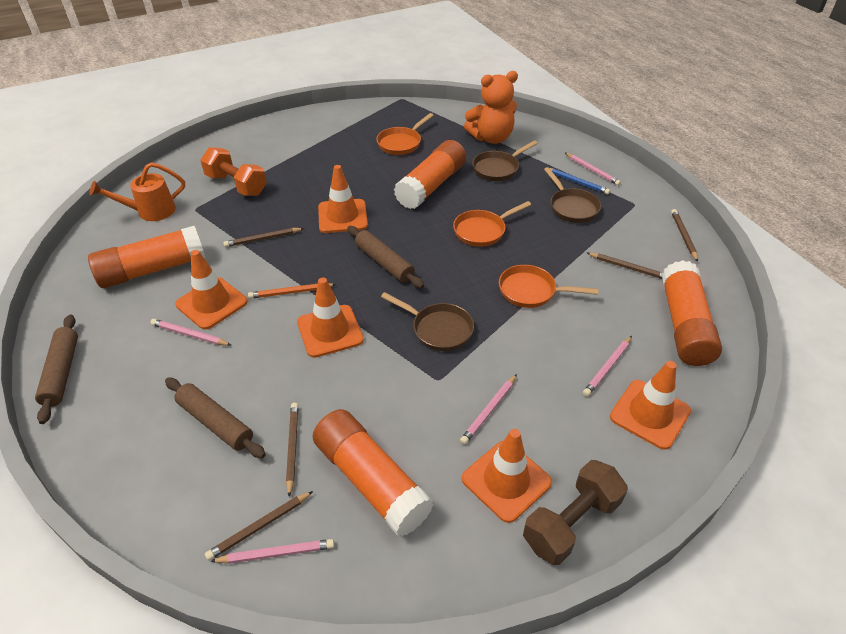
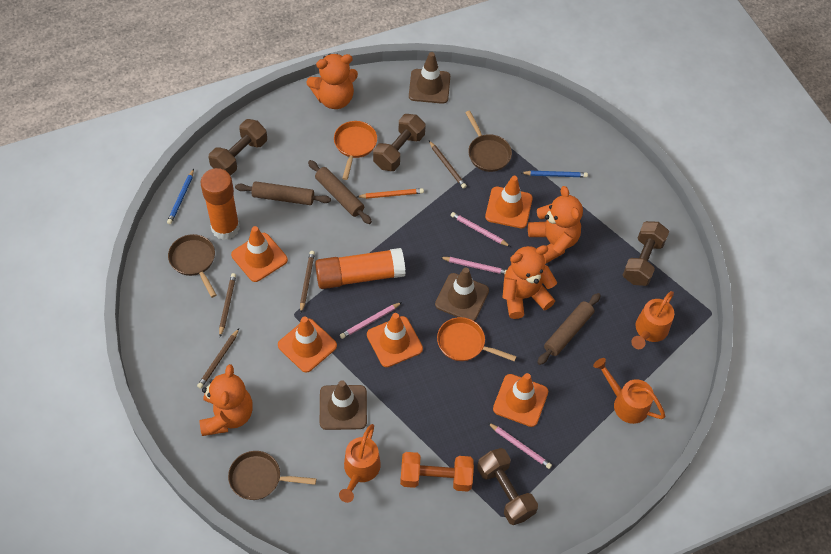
blue pencil: 1 -> 2
brown dumbbell: 1 -> 4
brown pencil: 5 -> 4
brown traffic cone: 0 -> 3
orange glue stick: 4 -> 2
orange pan: 3 -> 2
orange teddy bear: 1 -> 4
orange watering can: 1 -> 3
pink pencil: 5 -> 4

